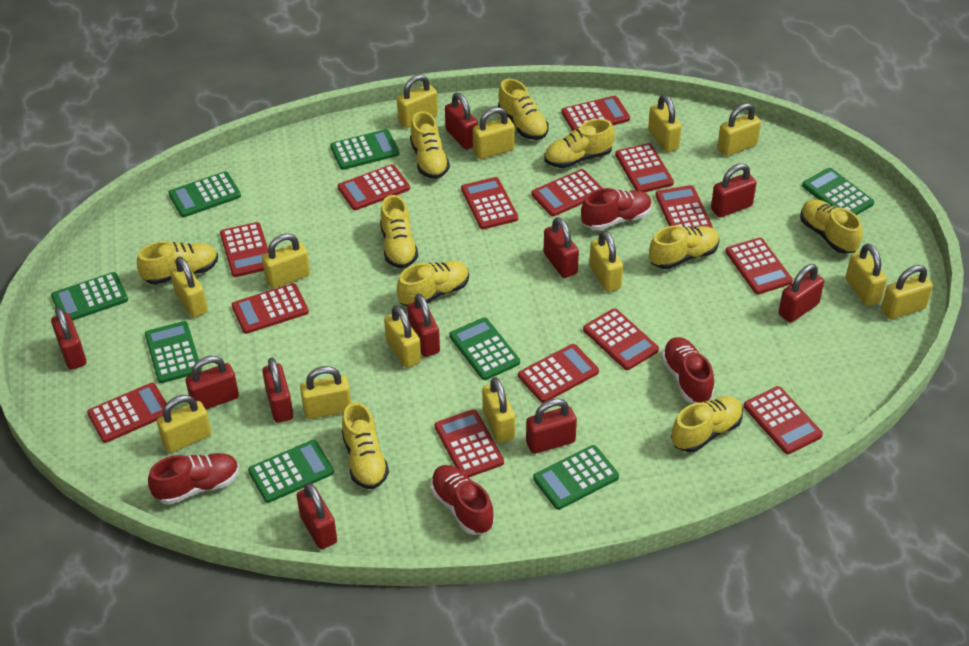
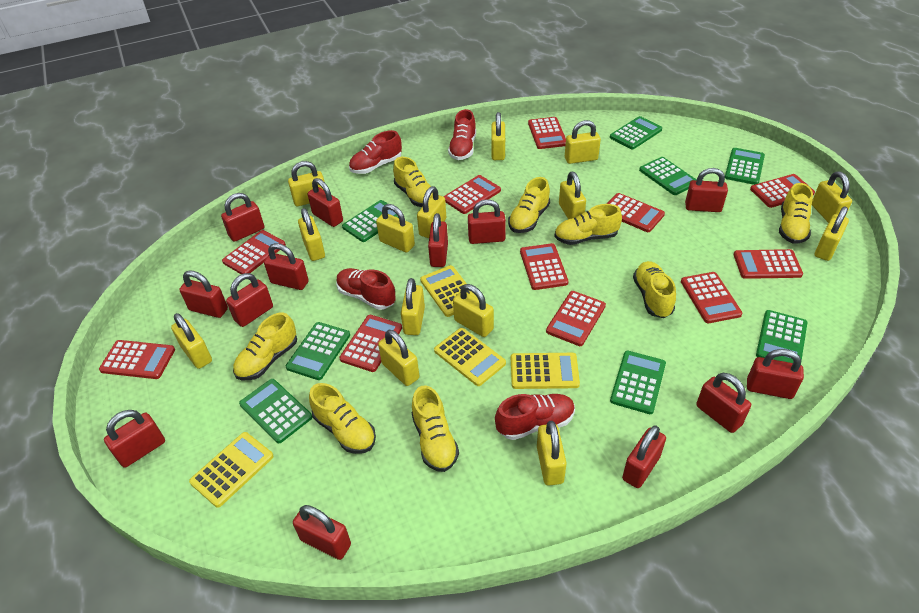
red calculator: 14 -> 11
red padlock: 10 -> 13
yellow calculator: 0 -> 4
yellow padlock: 13 -> 14
yellow shoe: 10 -> 8

